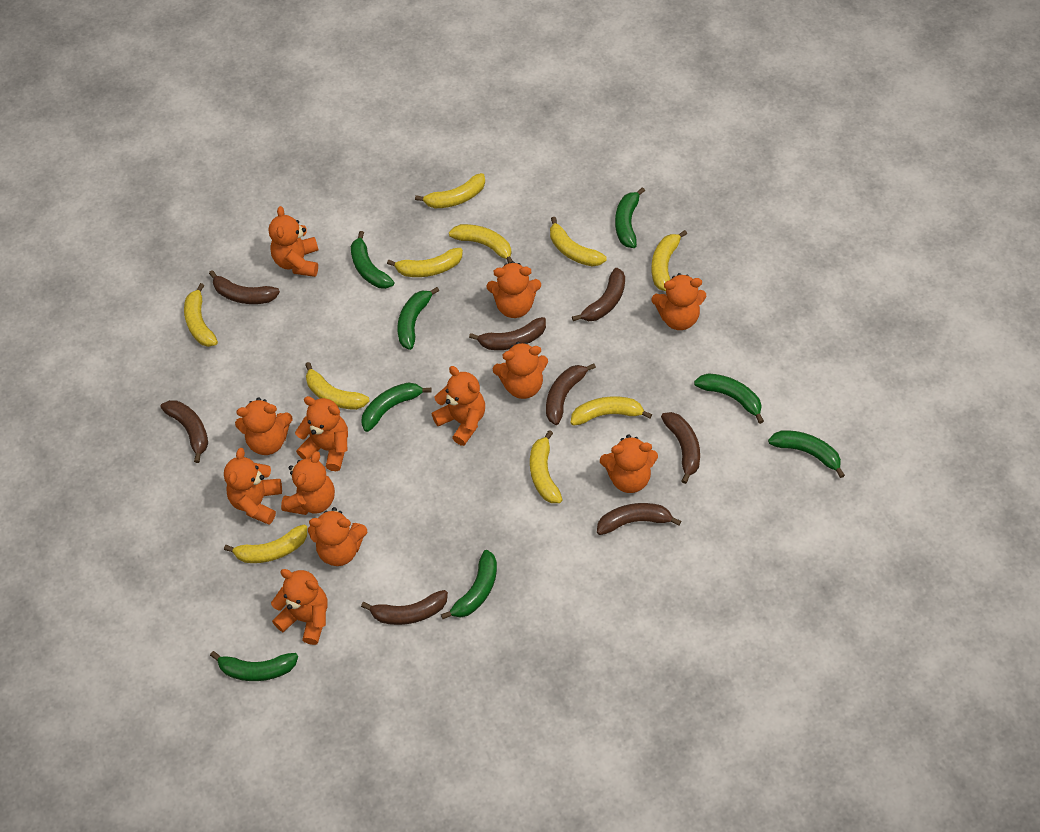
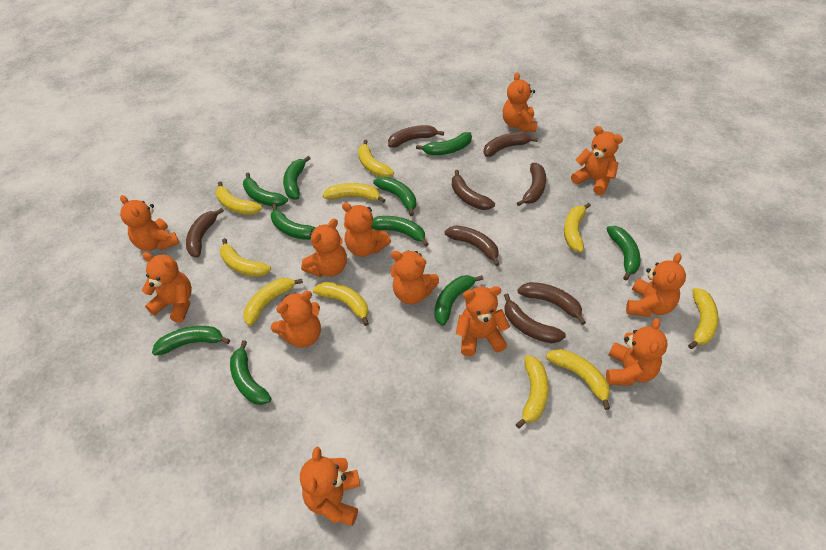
green banana: 8 -> 10

